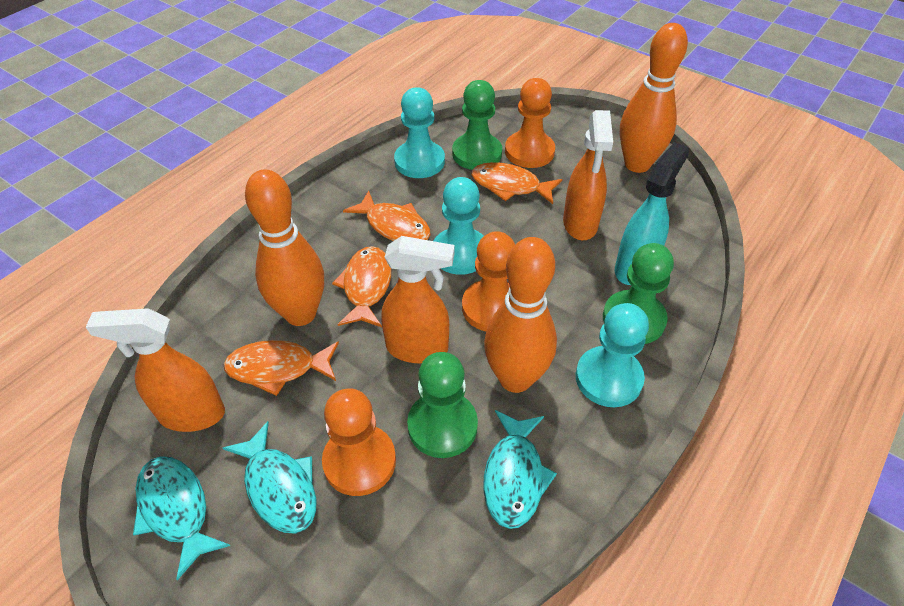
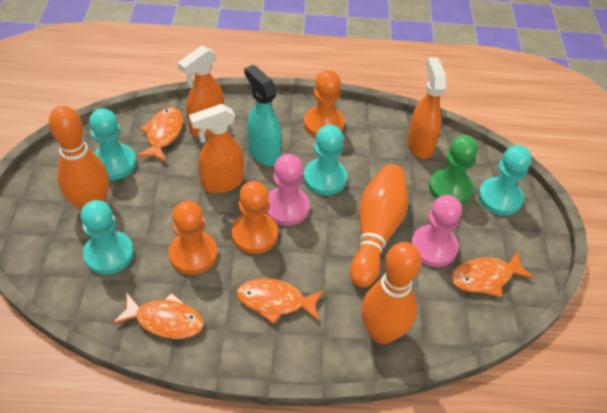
green pawn: 3 -> 1
pink pawn: 0 -> 2
turquoise fish: 3 -> 0
turquoise pawn: 3 -> 4

